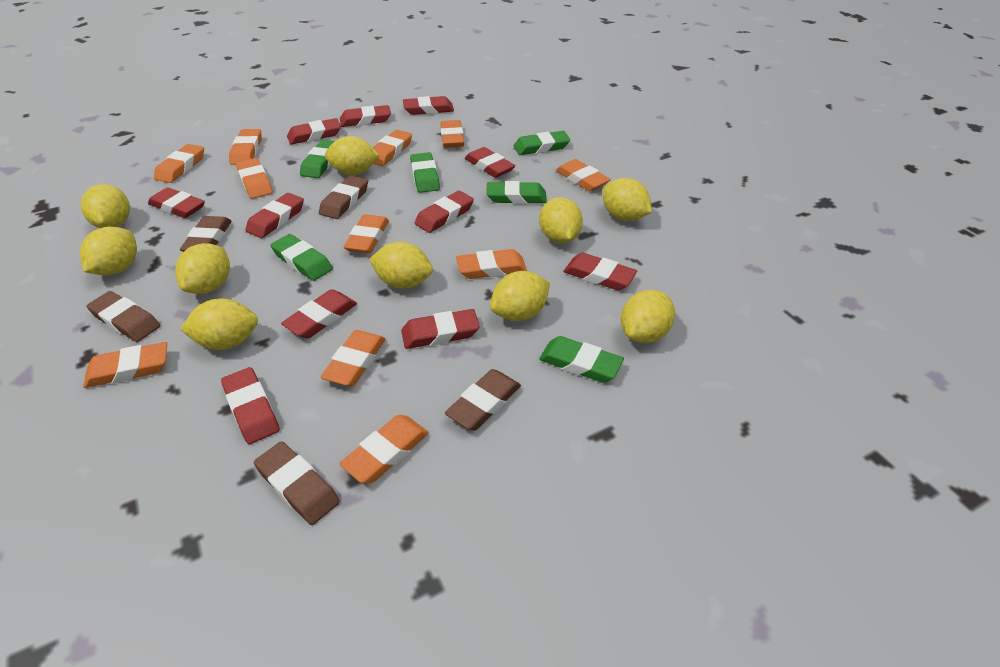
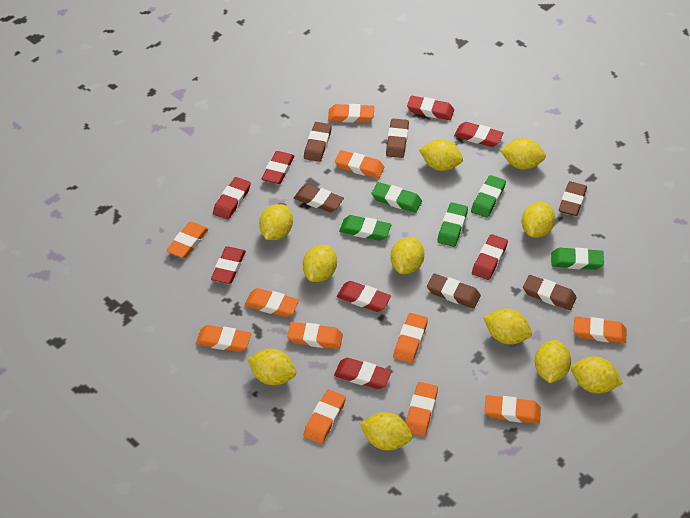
brown eraser: 5 -> 6
green eraser: 6 -> 5
red eraser: 11 -> 8
yellow lemon: 10 -> 11

